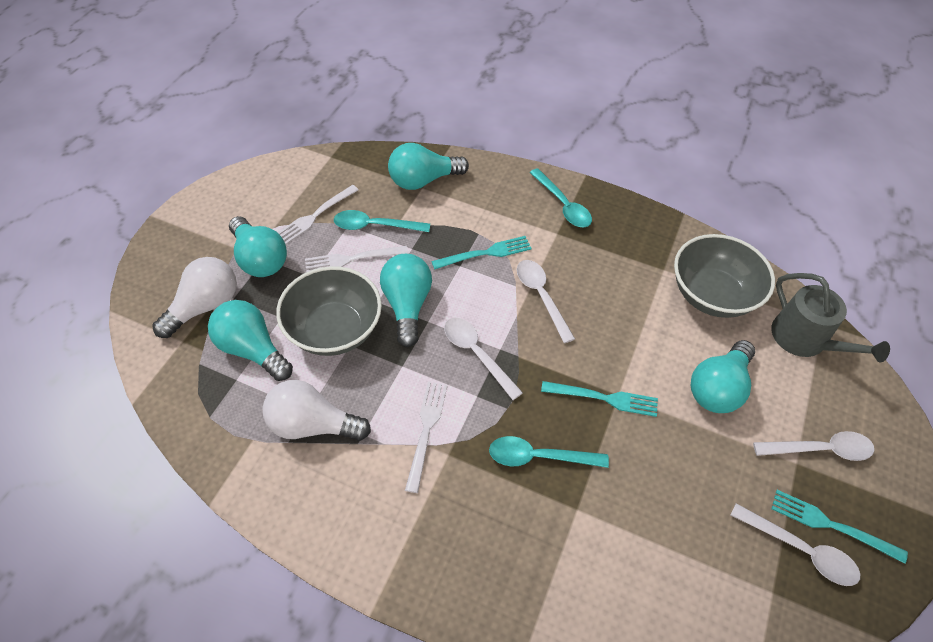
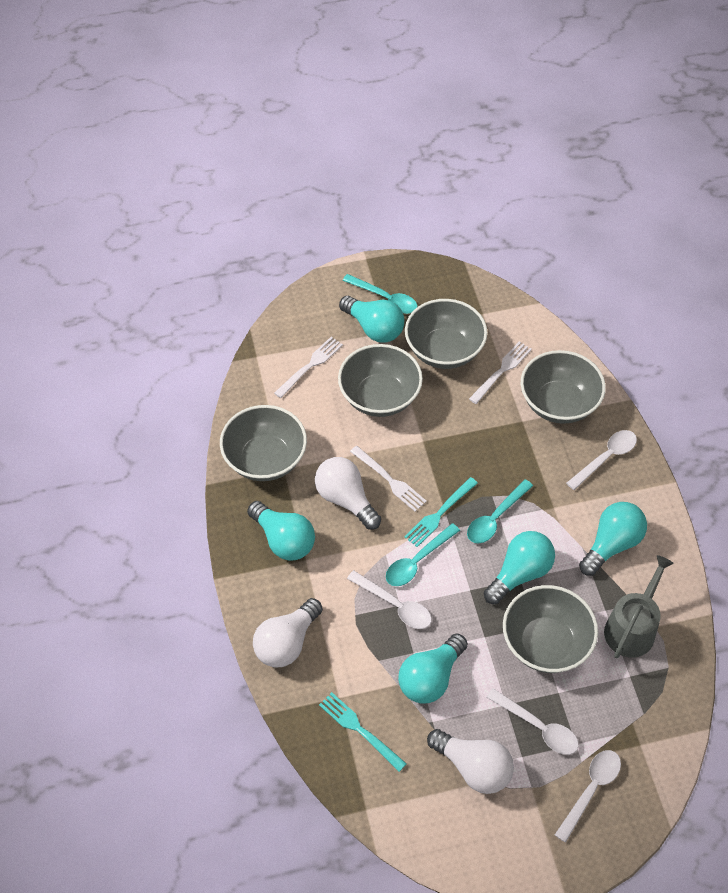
grey bowl: 2 -> 5
turquoise fork: 3 -> 2
white light bulb: 2 -> 3

